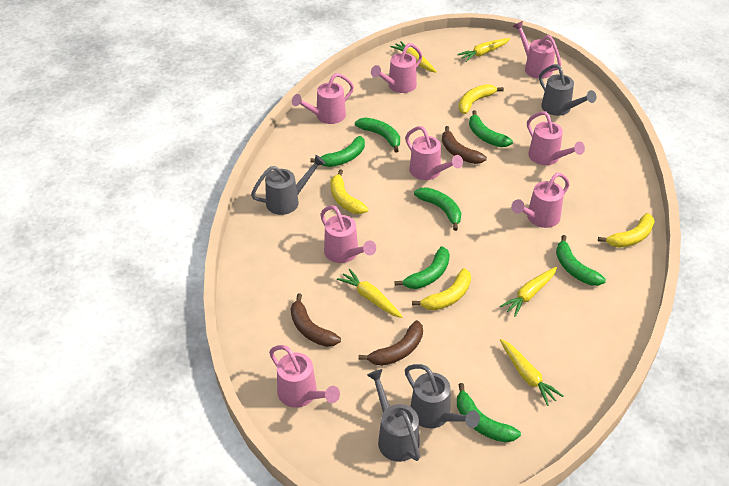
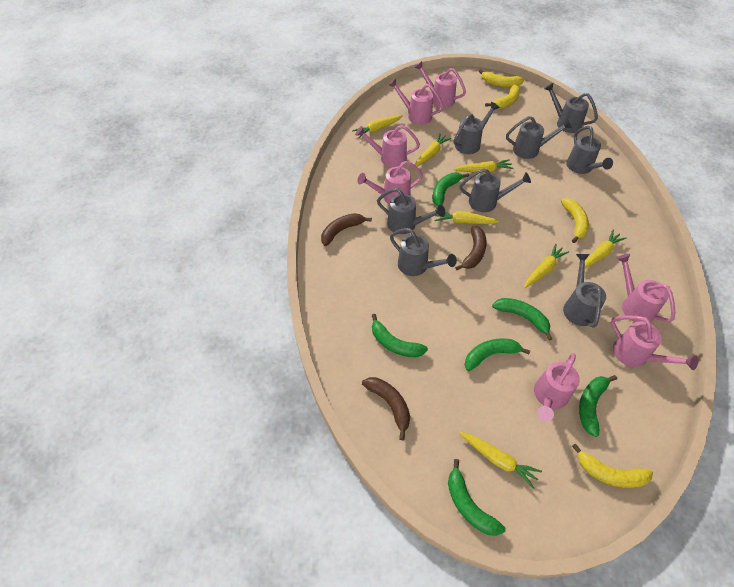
green banana: 7 -> 6
grey watering can: 4 -> 8
pink watering can: 8 -> 7
yellow carrot: 5 -> 7

